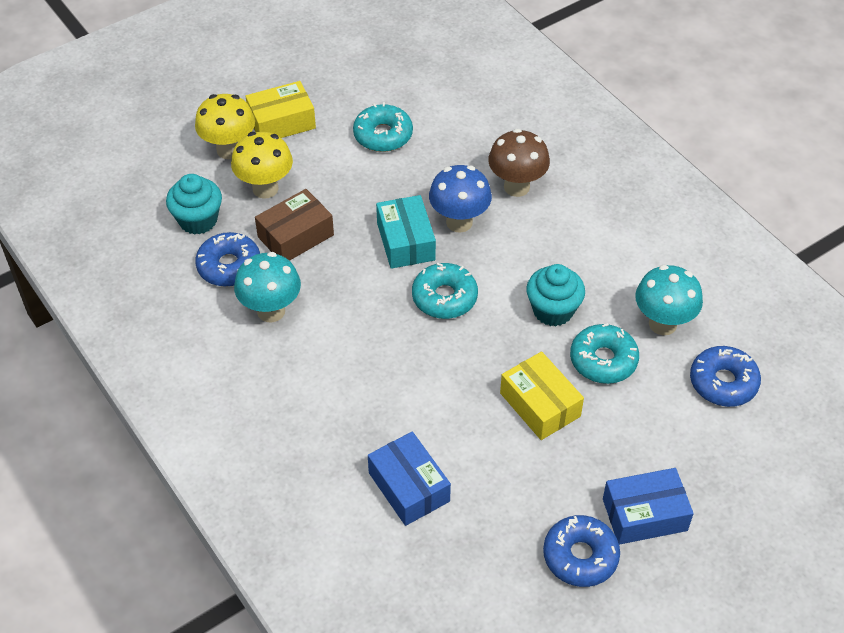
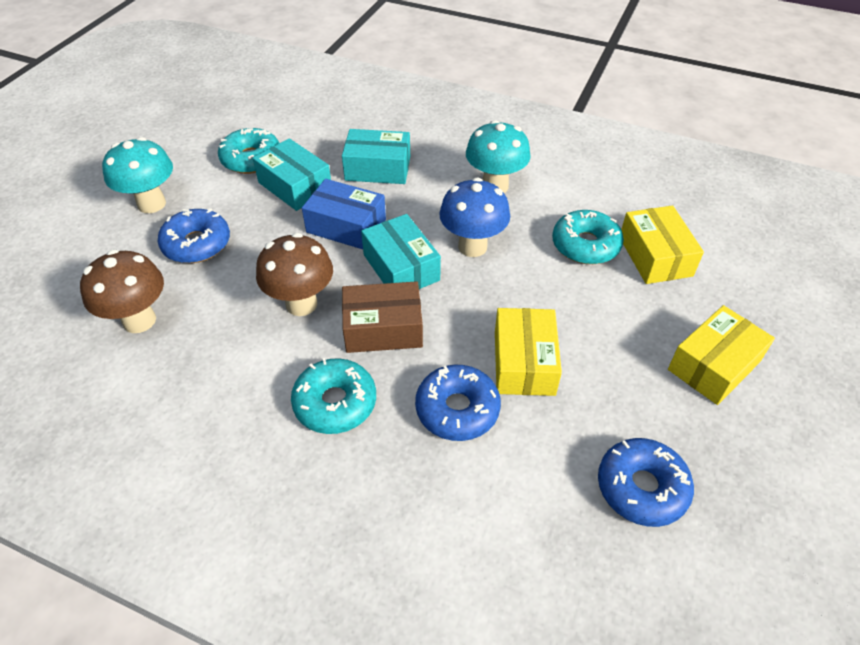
blue box: 2 -> 1
brown mushroom: 1 -> 2
turquoise box: 1 -> 3
turquoise cupcake: 2 -> 0
yellow box: 2 -> 3
yellow mushroom: 2 -> 0

